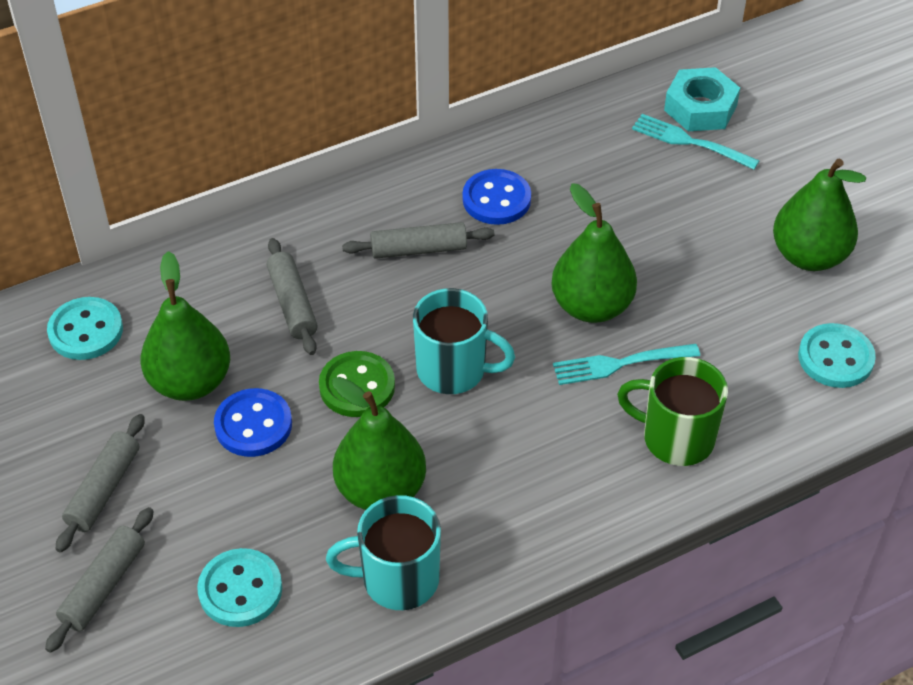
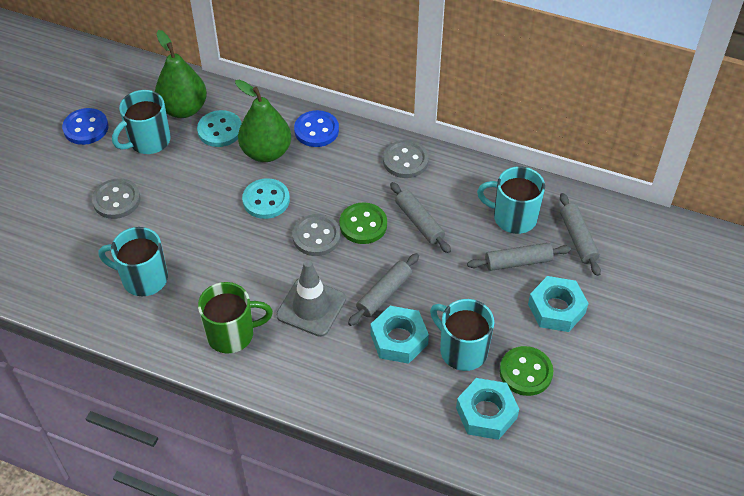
green button: 1 -> 2
green pear: 4 -> 2
grey button: 0 -> 3
grey traffic cone: 0 -> 1
turquoise button: 3 -> 2
turquoise fork: 2 -> 0
turquoise mug: 2 -> 4
turquoise nut: 1 -> 3

